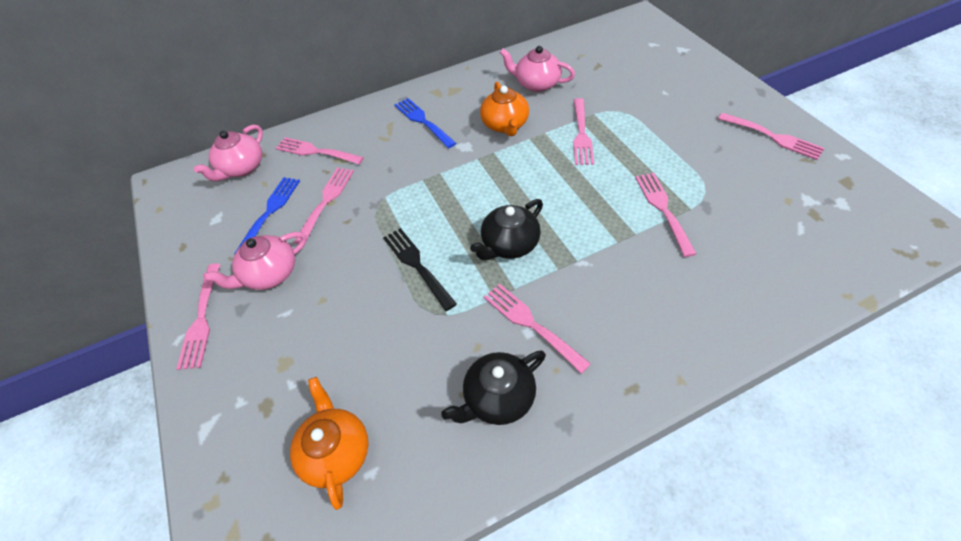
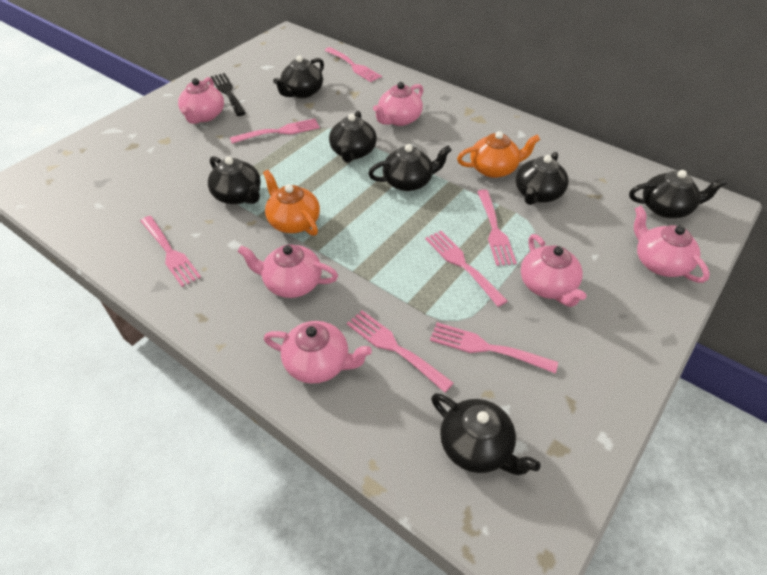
black teapot: 2 -> 7
blue fork: 2 -> 0
pink teapot: 3 -> 6

